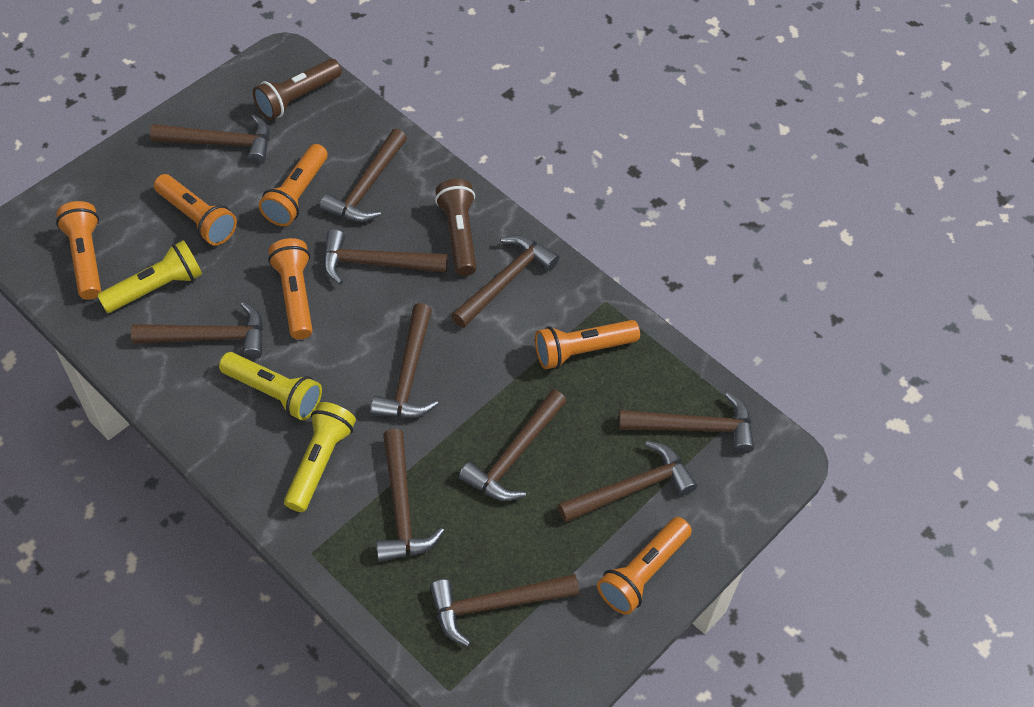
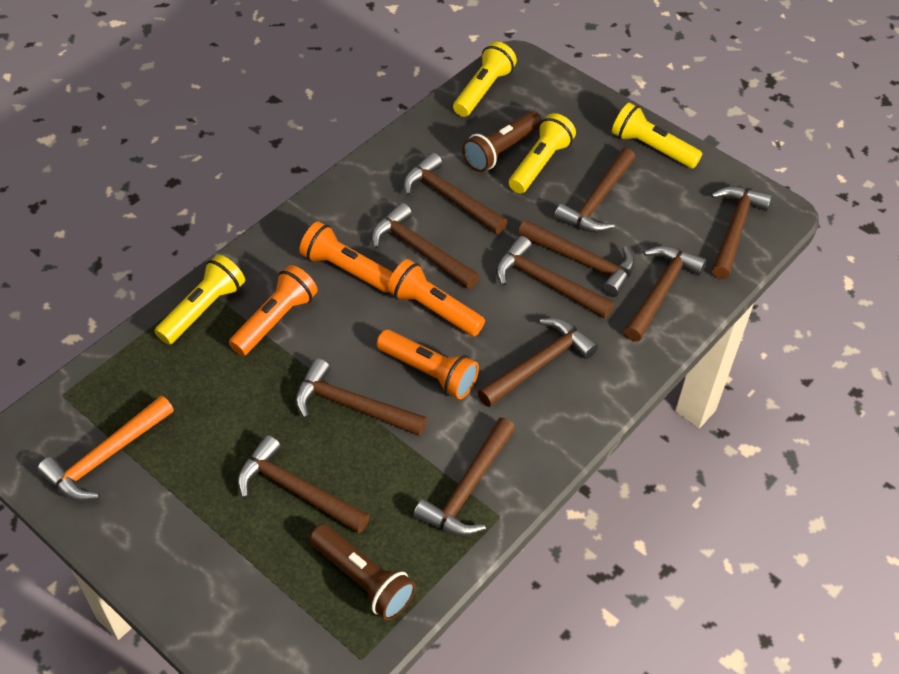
orange flashlight: 6 -> 4
orange hammer: 0 -> 1
yellow flashlight: 3 -> 4

